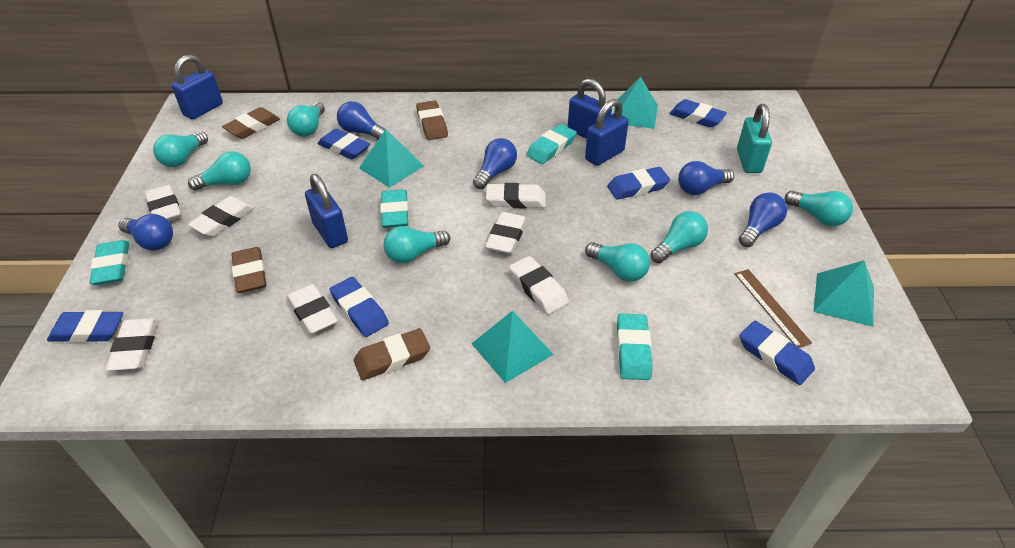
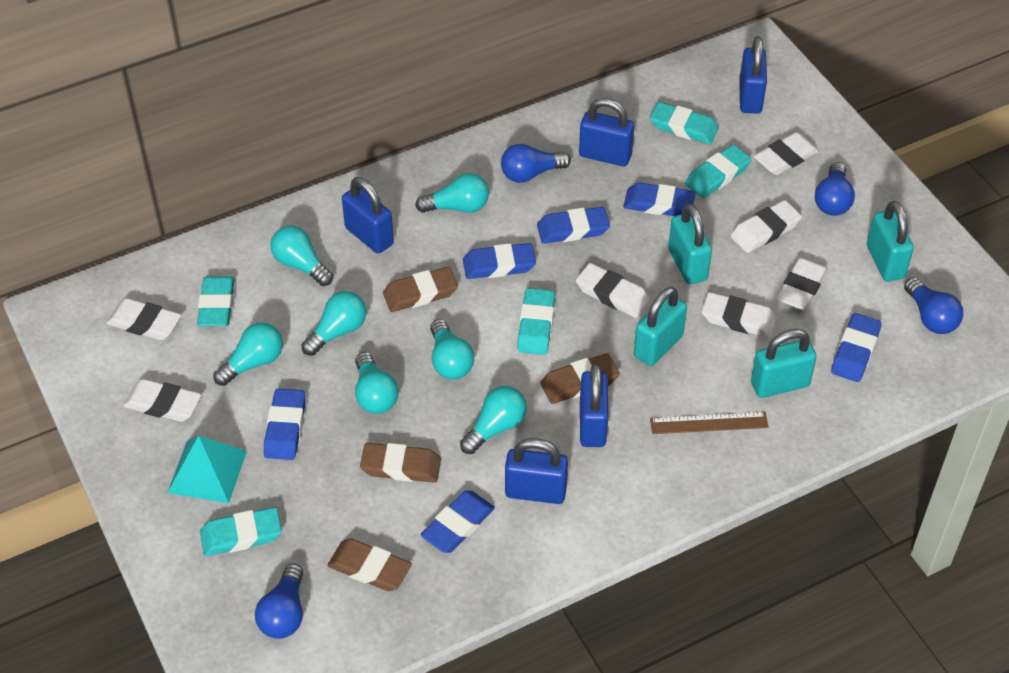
blue light bulb: 5 -> 4
blue padlock: 4 -> 5
turquoise eraser: 4 -> 5
turquoise padlock: 1 -> 4
turquoise pyramid: 4 -> 1

